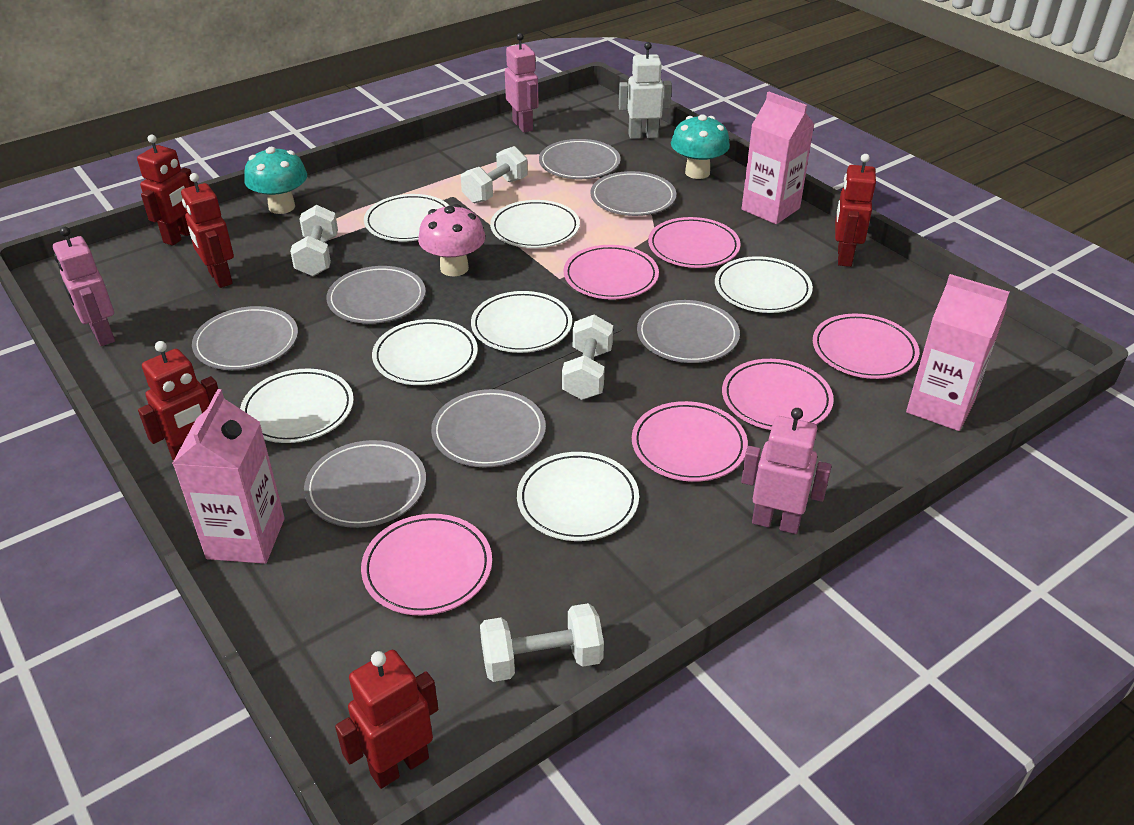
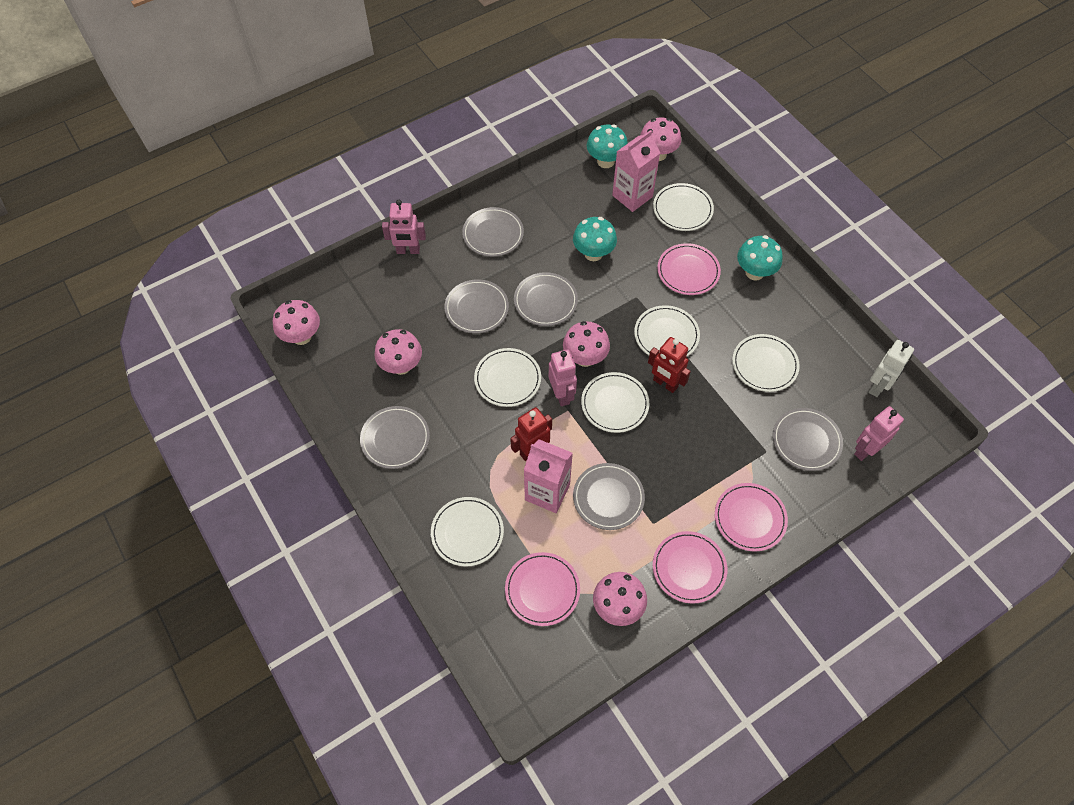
grey plate: 7 -> 6
pink carton: 3 -> 2
pink mushroom: 1 -> 5
pink plate: 6 -> 4
red robot: 5 -> 2
turquoise mushroom: 2 -> 3
white dumbbell: 4 -> 0
white plate: 7 -> 6

